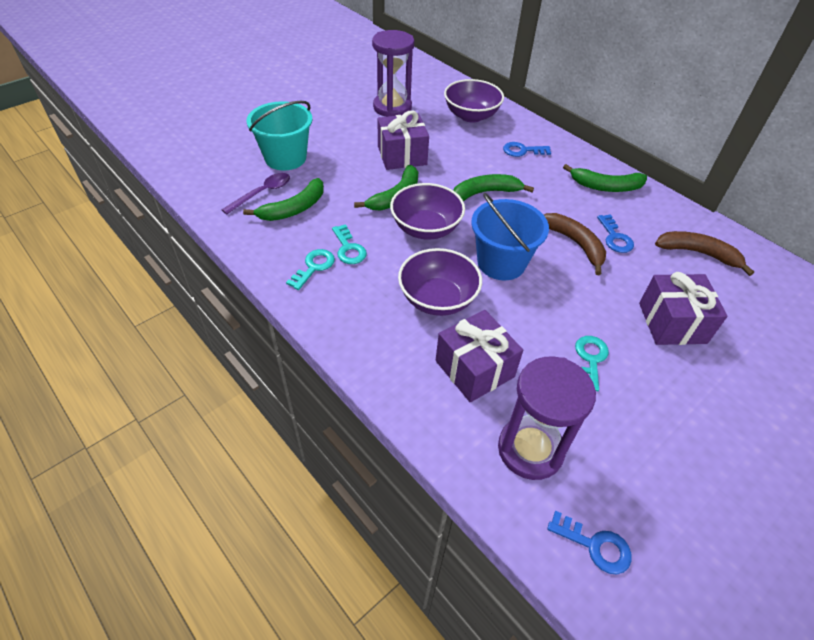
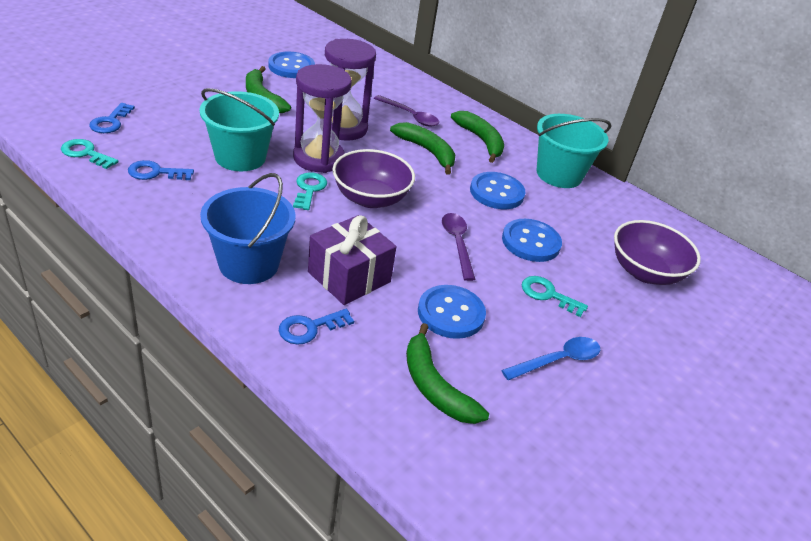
blue button: 0 -> 4
blue spoon: 0 -> 1
brown banana: 2 -> 0
purple bowl: 3 -> 2
purple gift: 3 -> 1
purple spoon: 1 -> 2
turquoise bucket: 1 -> 2

